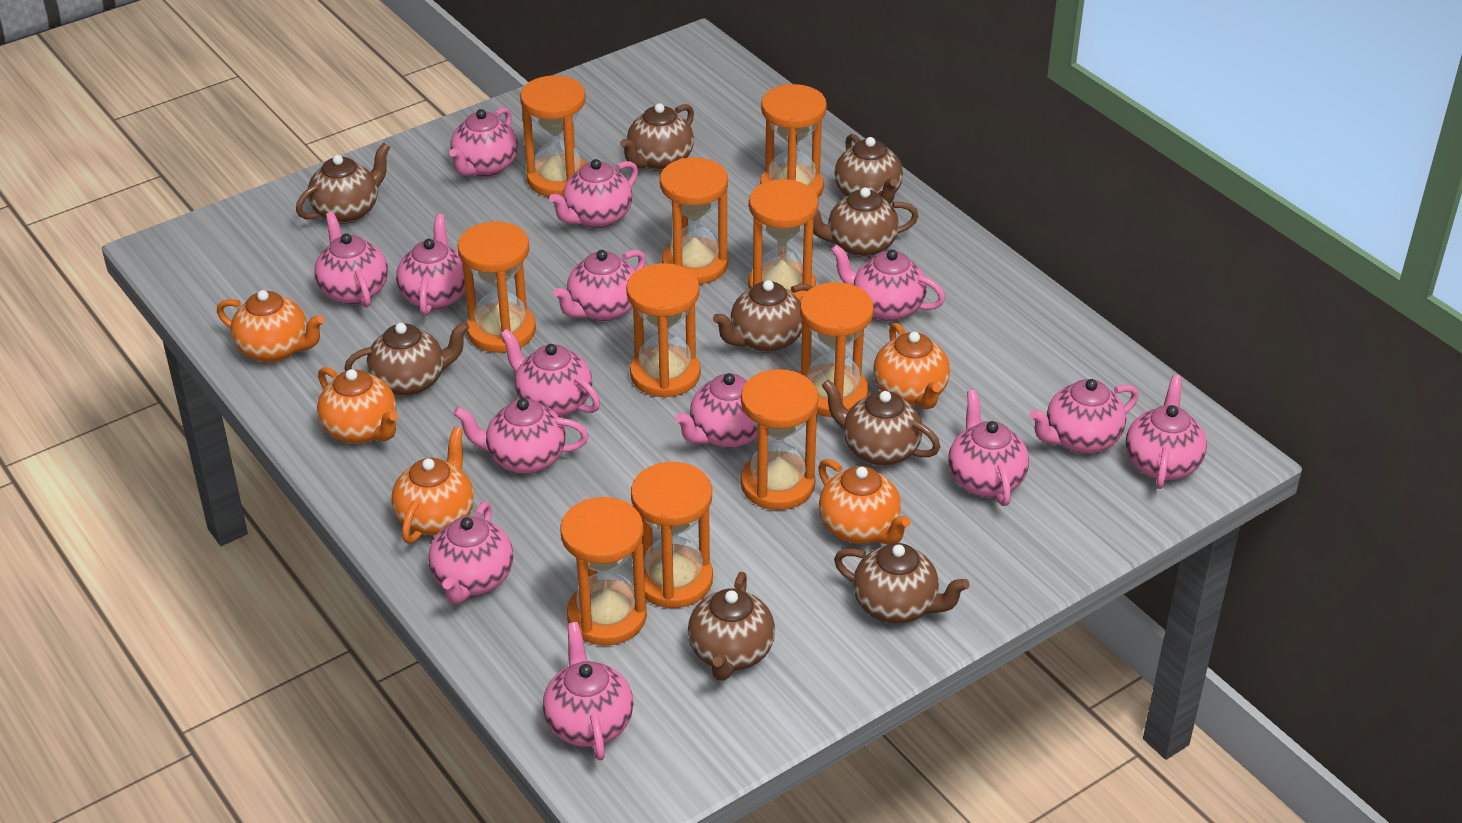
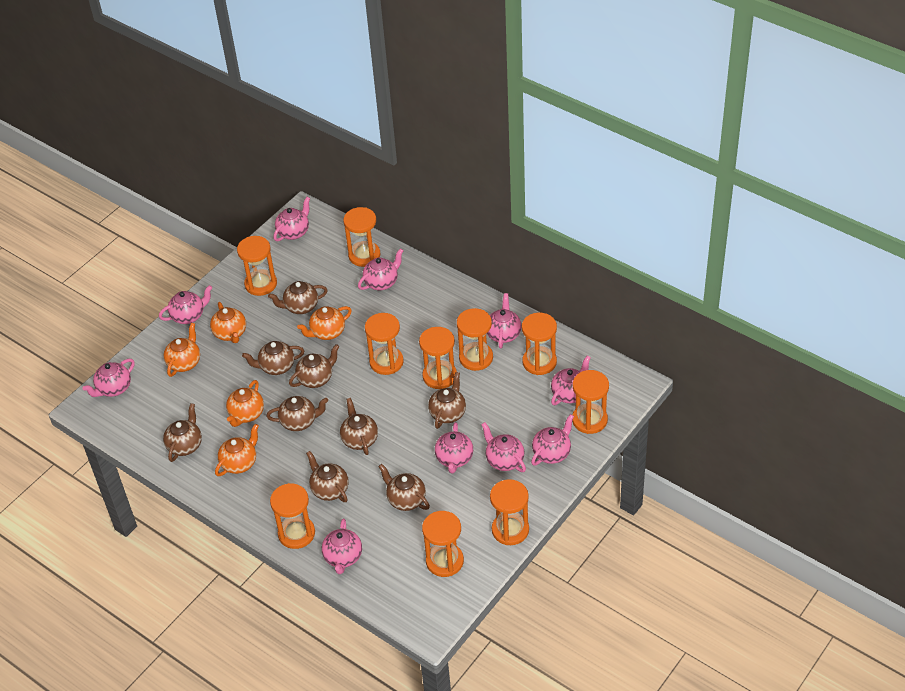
pink teapot: 14 -> 10

